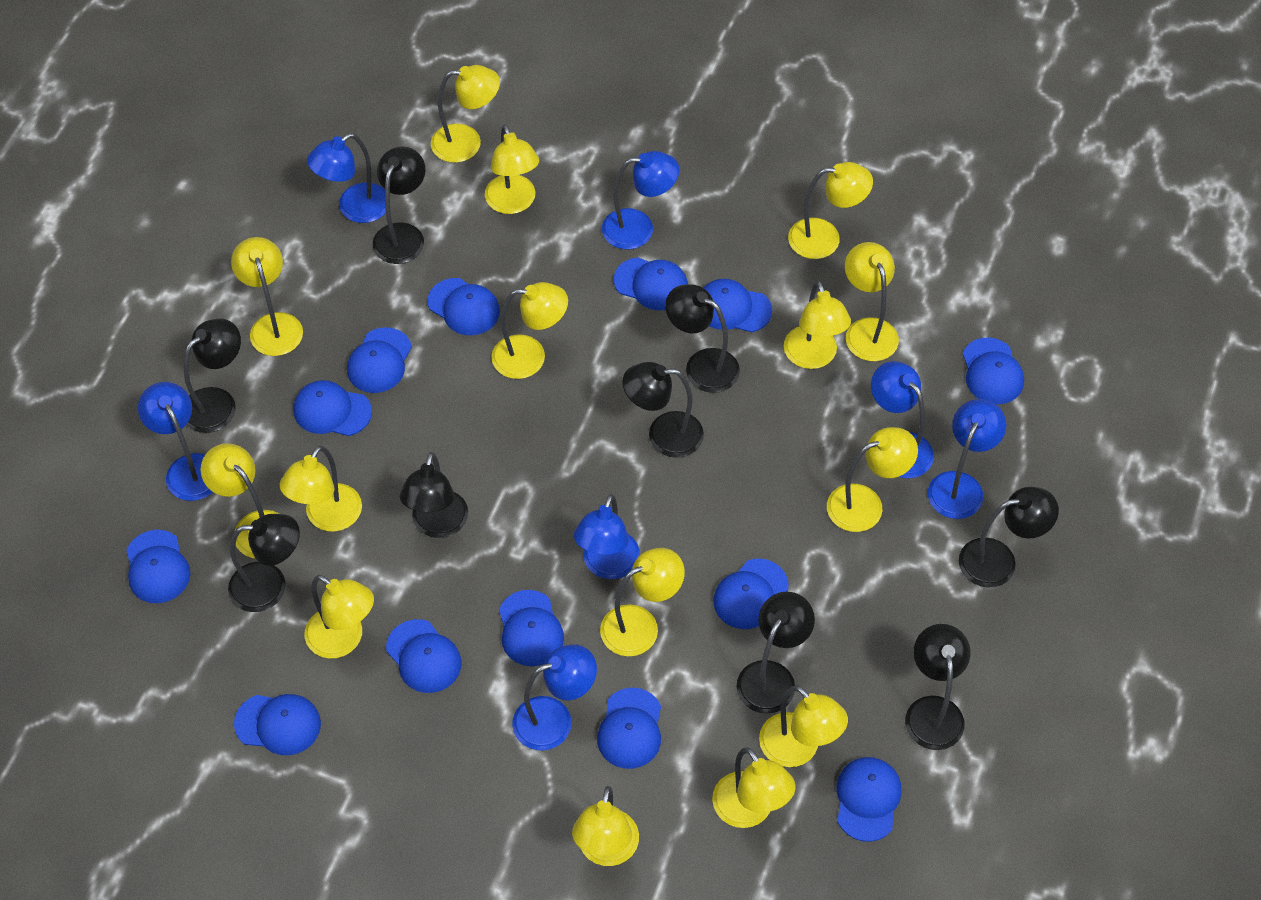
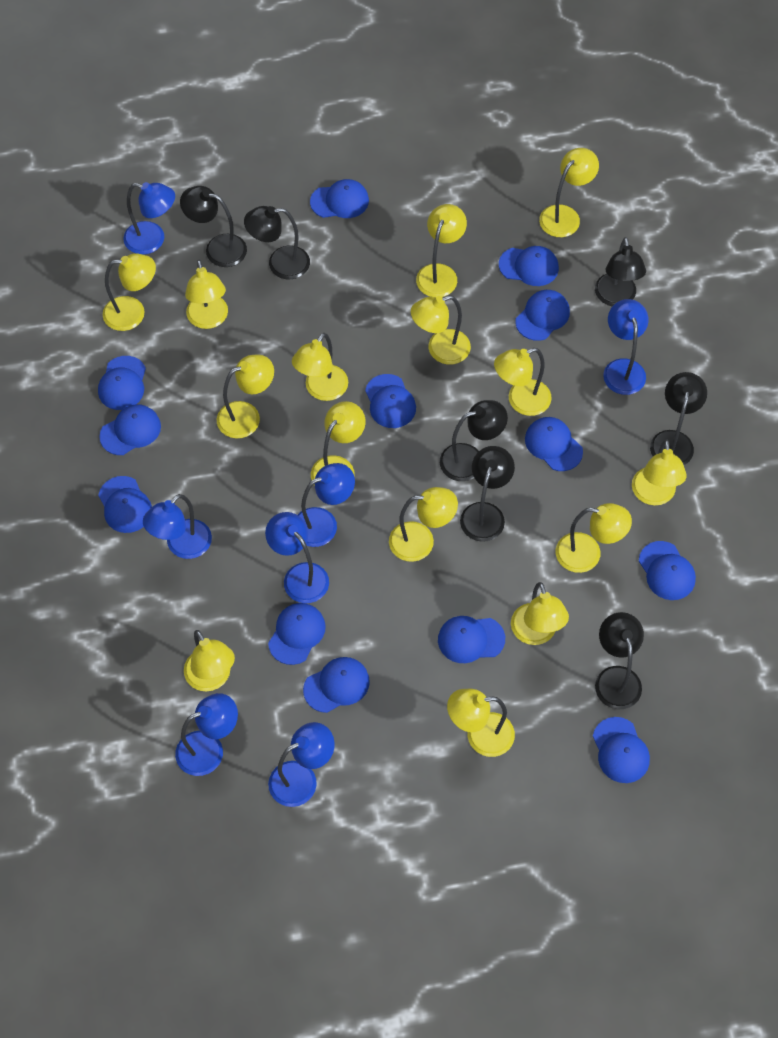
black lamp: 9 -> 7

